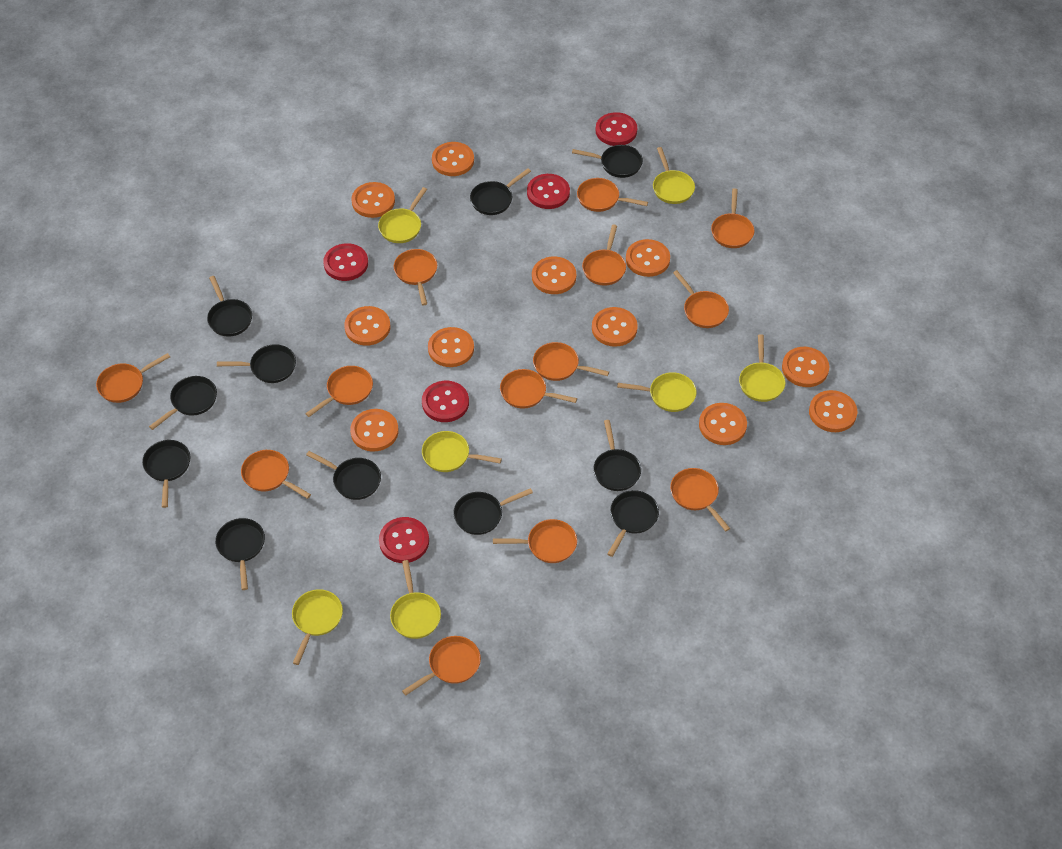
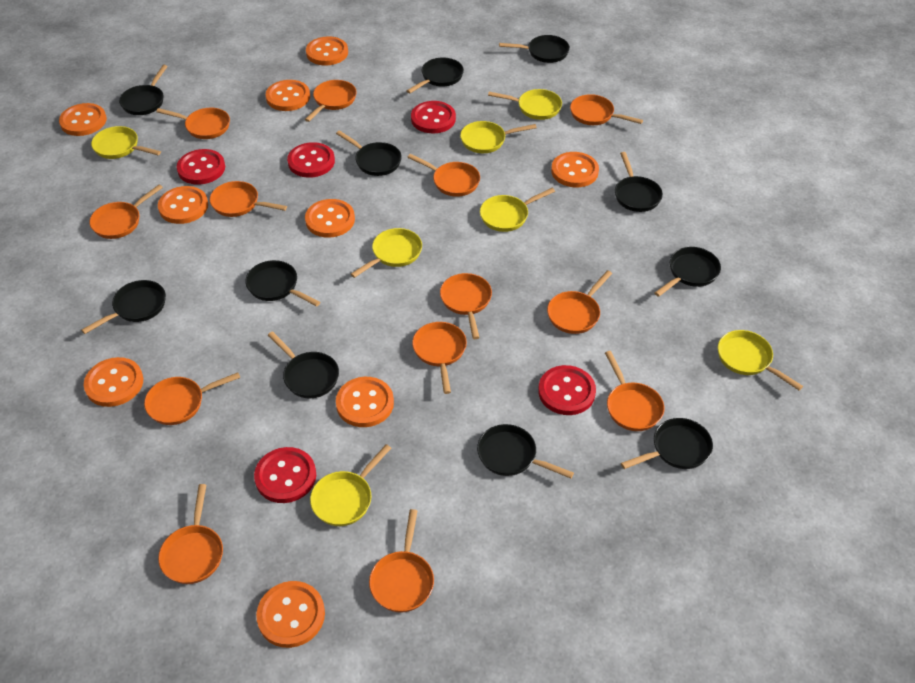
orange button: 11 -> 9

